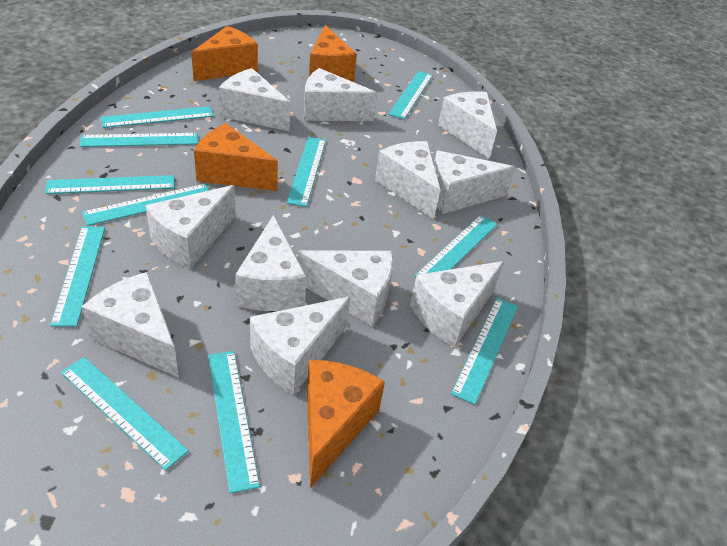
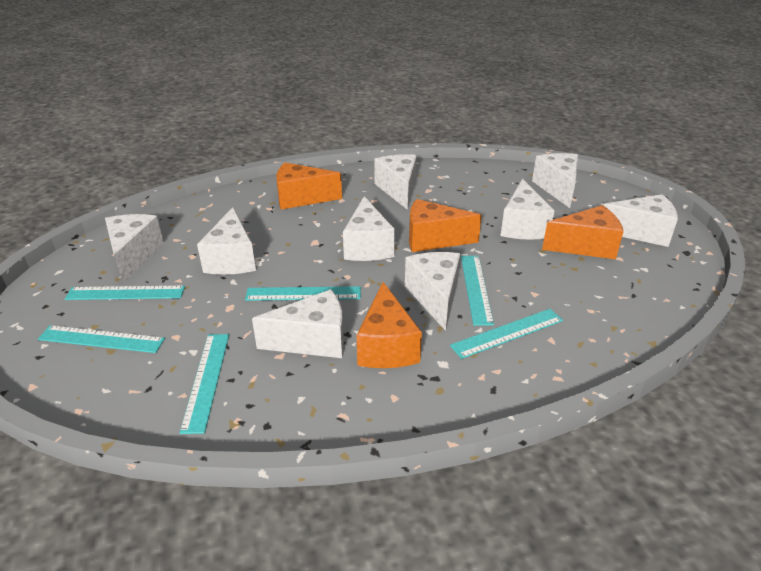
turquoise ruler: 11 -> 6
white cheese: 11 -> 9

